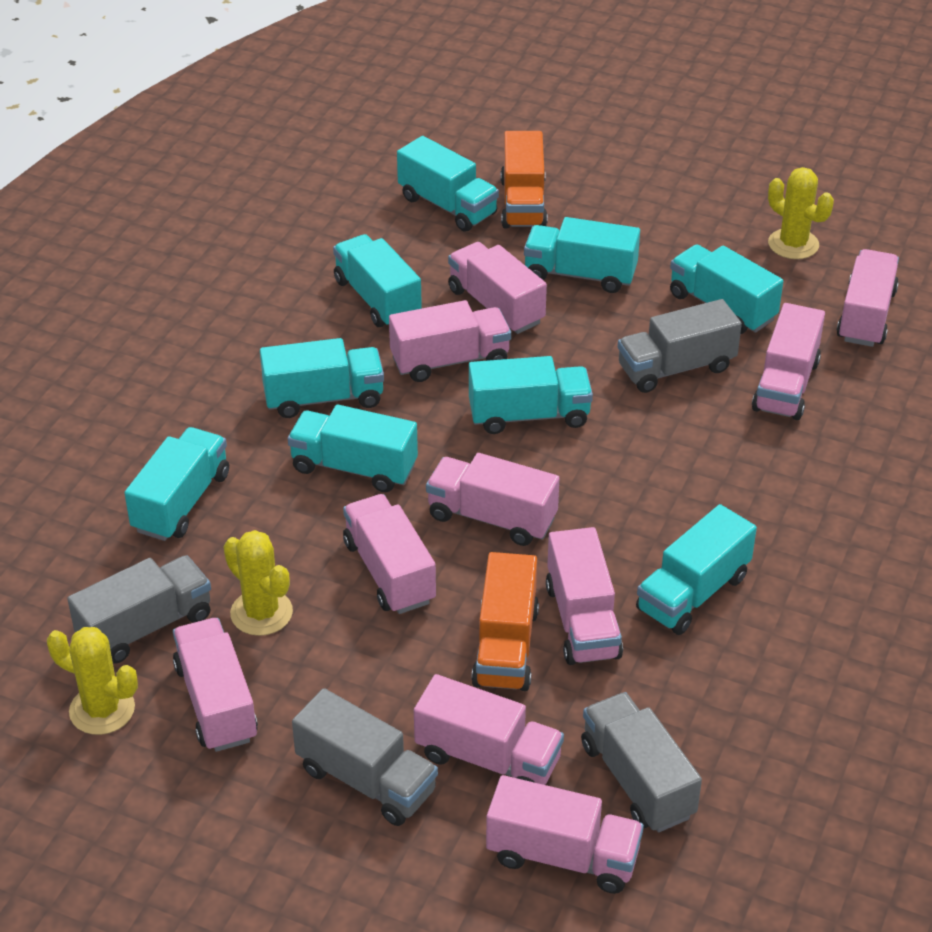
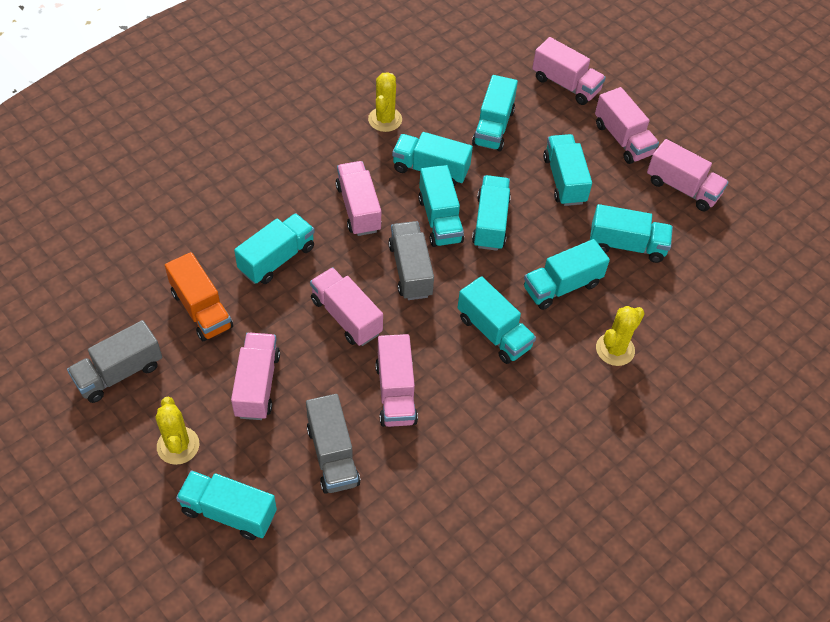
grey truck: 4 -> 3
orange truck: 2 -> 1
pink truck: 10 -> 7
turquoise truck: 9 -> 10

